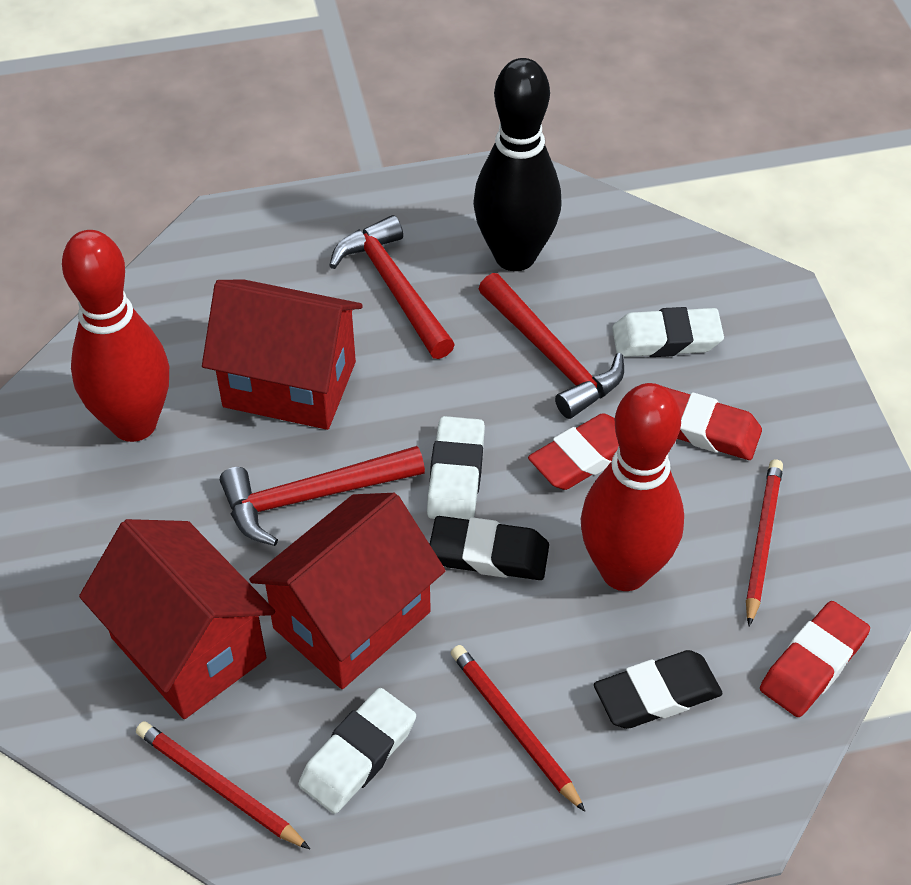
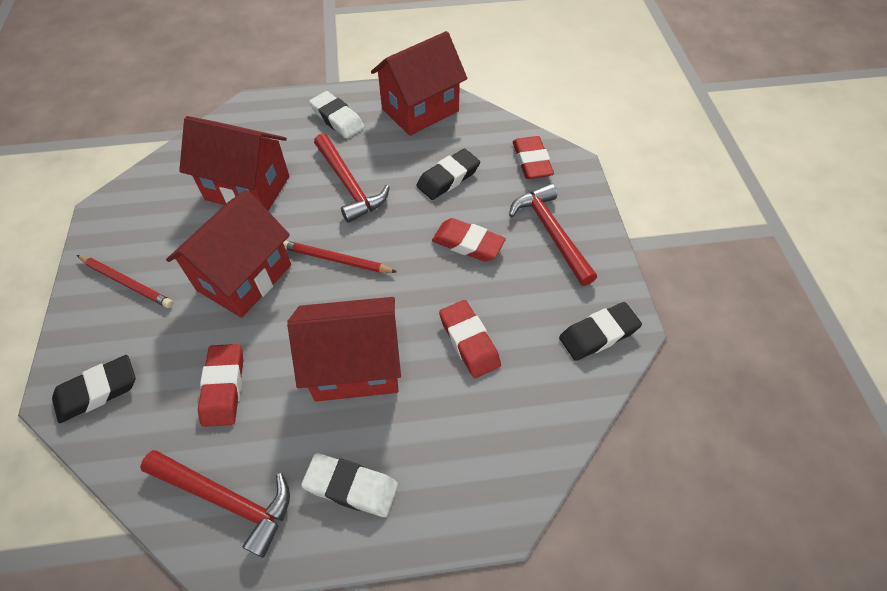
black bowling pin: 1 -> 0
black eraser: 2 -> 3
red bowling pin: 2 -> 0
red eraser: 3 -> 4
red house: 3 -> 4
red pencil: 3 -> 2
white eraser: 3 -> 2

